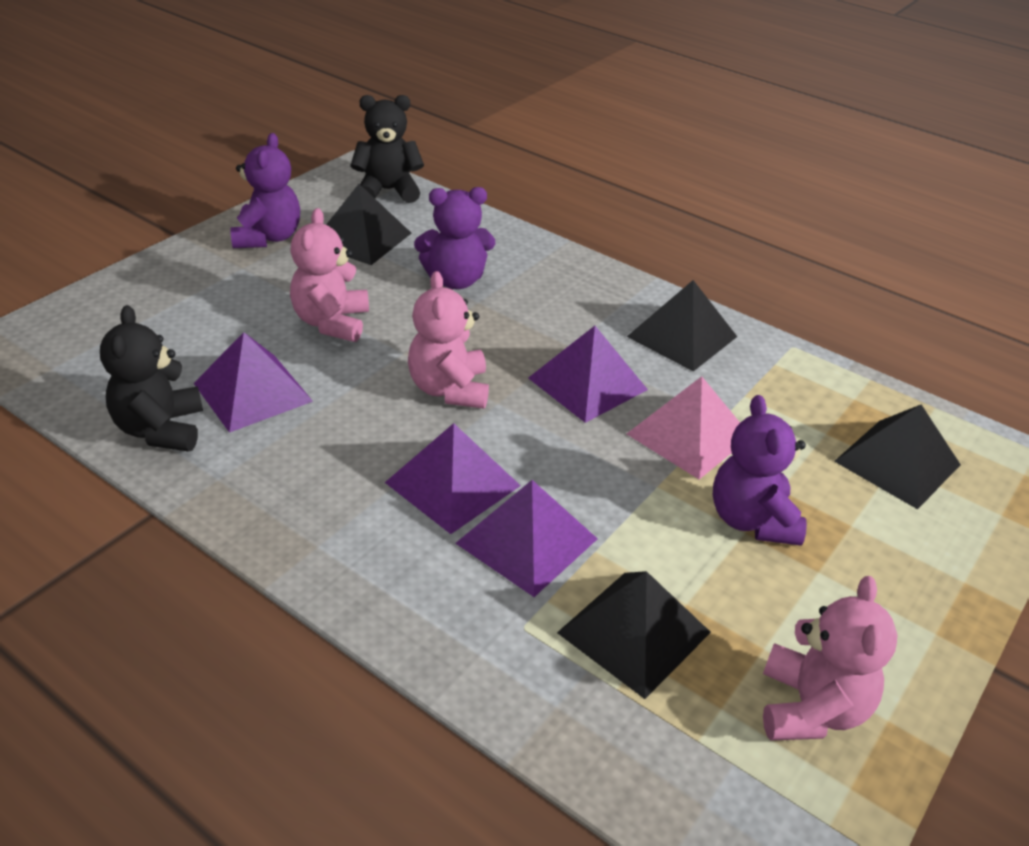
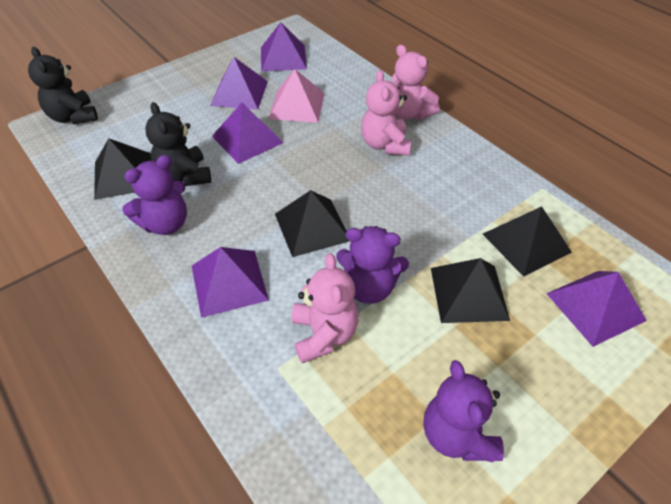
purple pyramid: 4 -> 5

